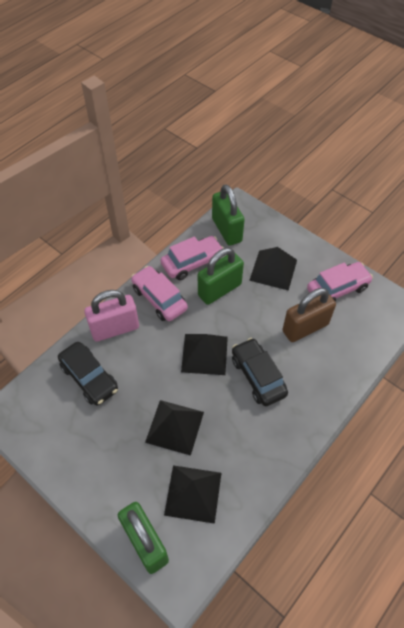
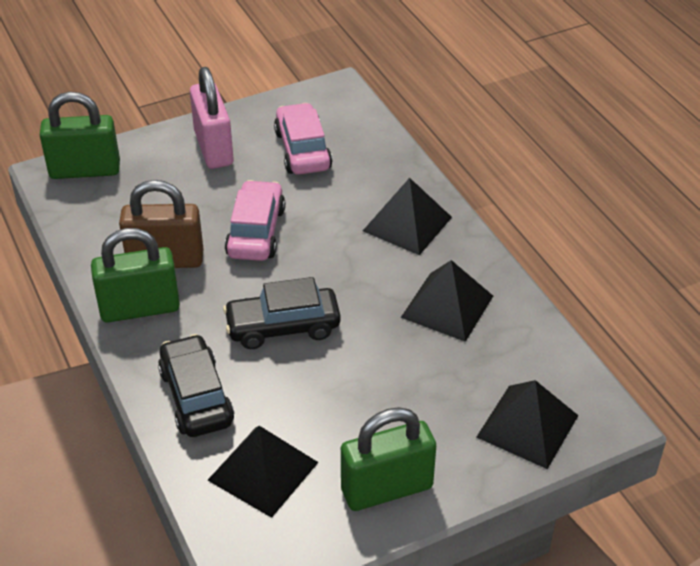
pink car: 3 -> 2

